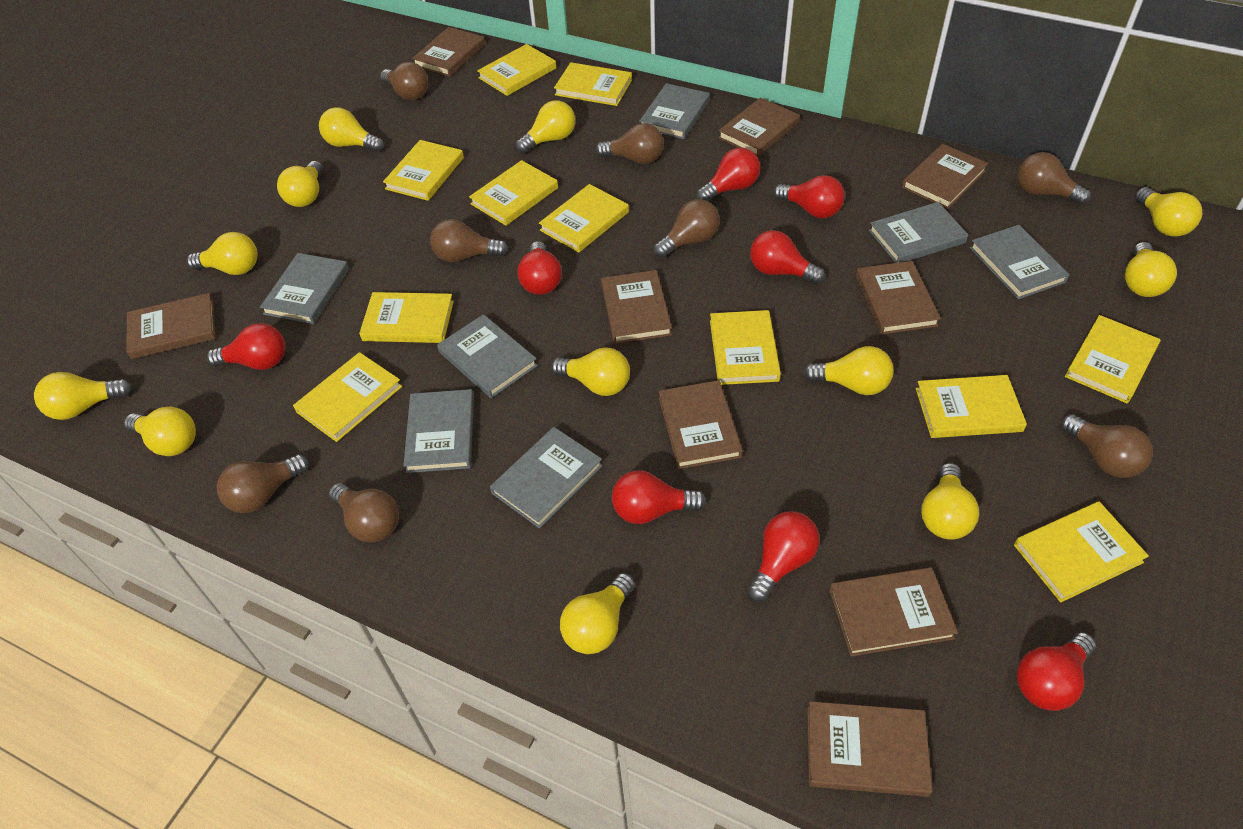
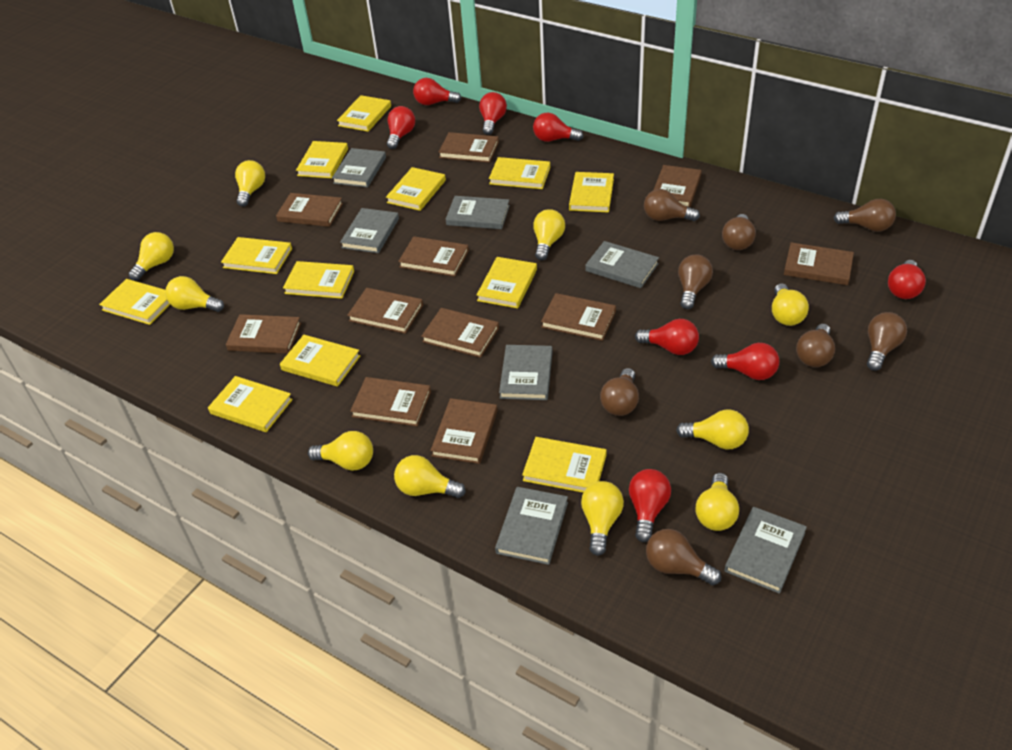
brown book: 9 -> 11
yellow book: 11 -> 12
yellow light bulb: 12 -> 10

